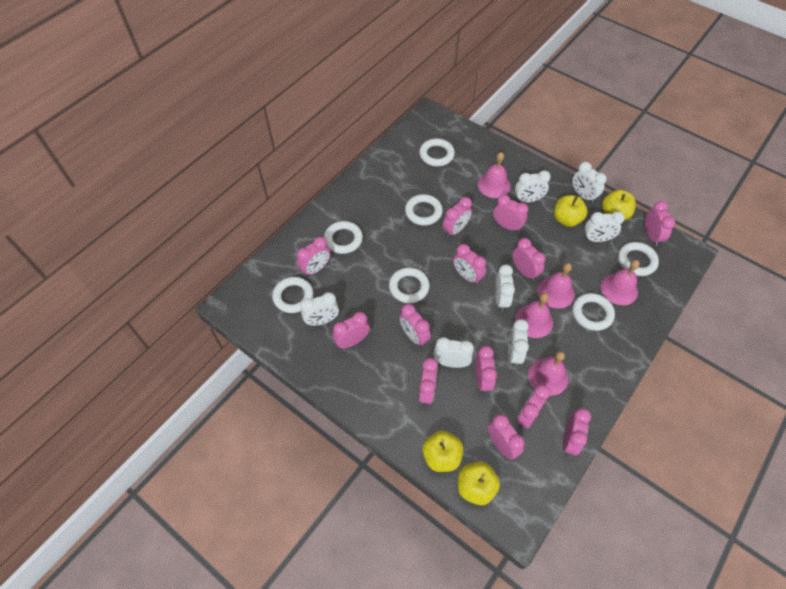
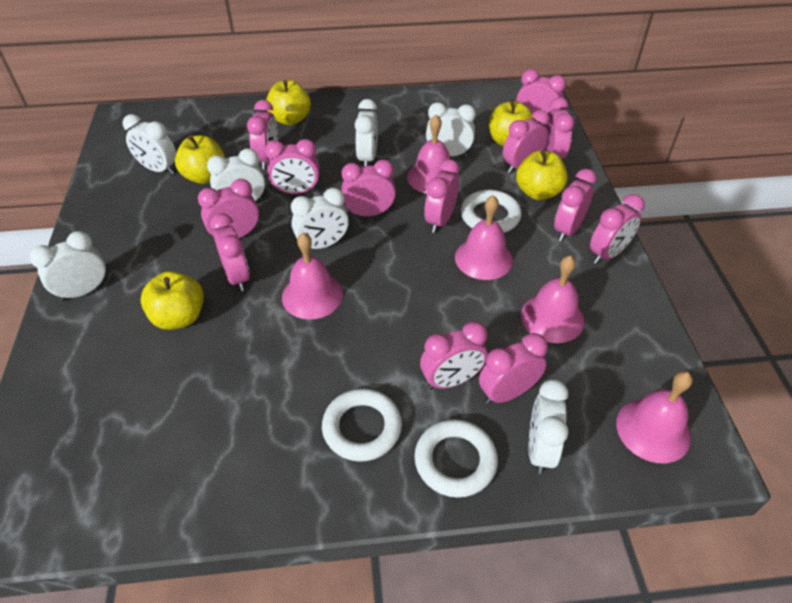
white ring: 7 -> 3
yellow apple: 4 -> 5

